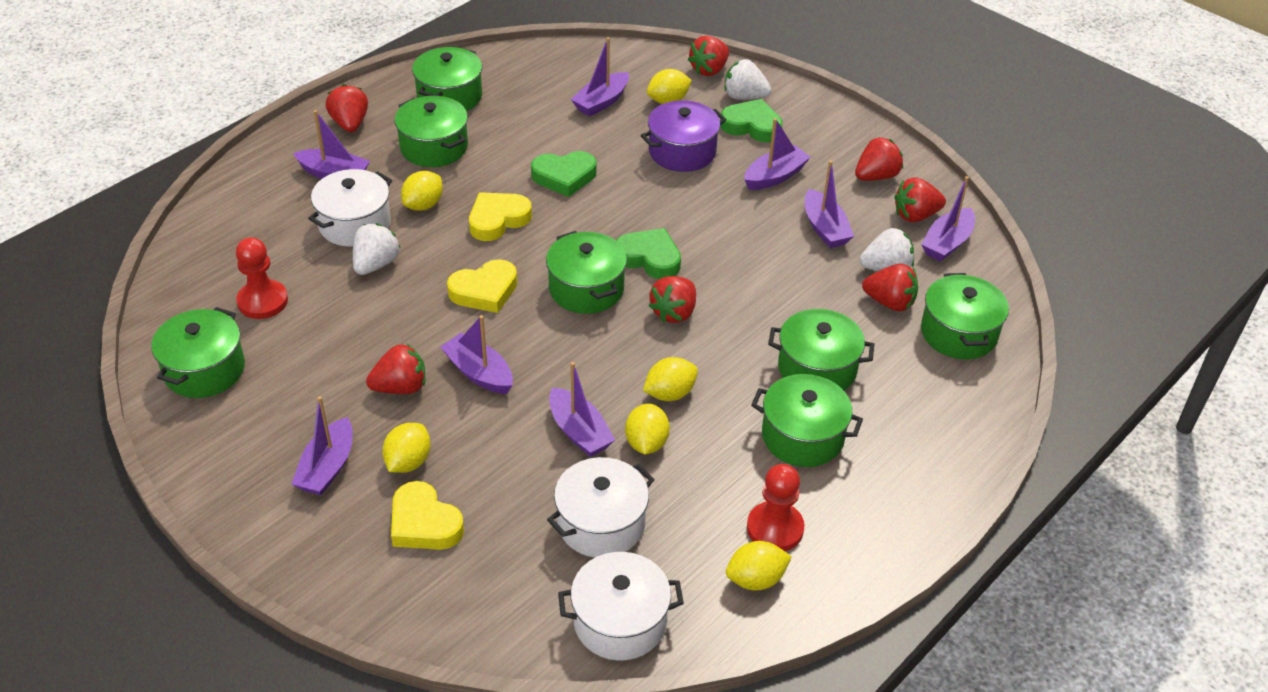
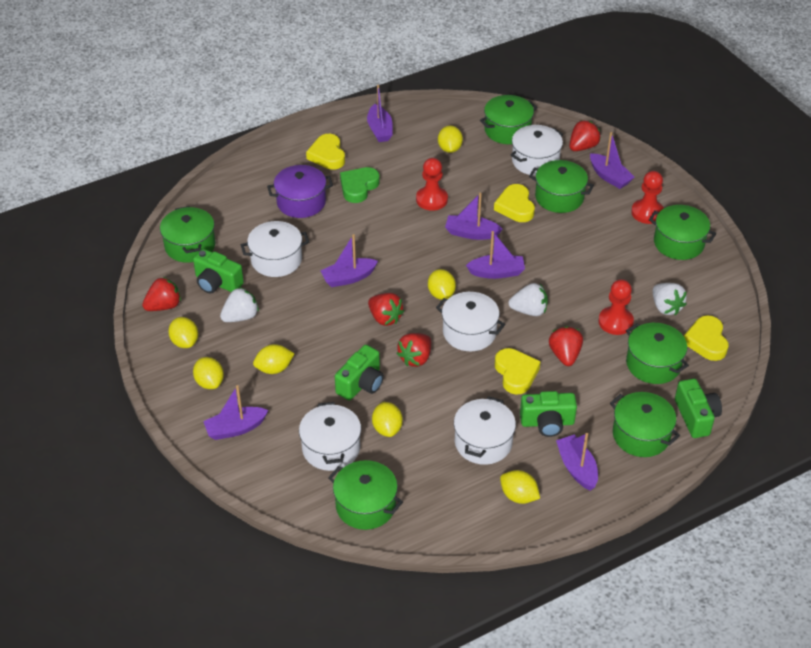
green camera: 0 -> 4
green heart: 3 -> 1
purple boat: 8 -> 7
red pawn: 2 -> 3
red strawberry: 7 -> 5
white pot: 3 -> 5
yellow heart: 3 -> 4
yellow lemon: 6 -> 7

